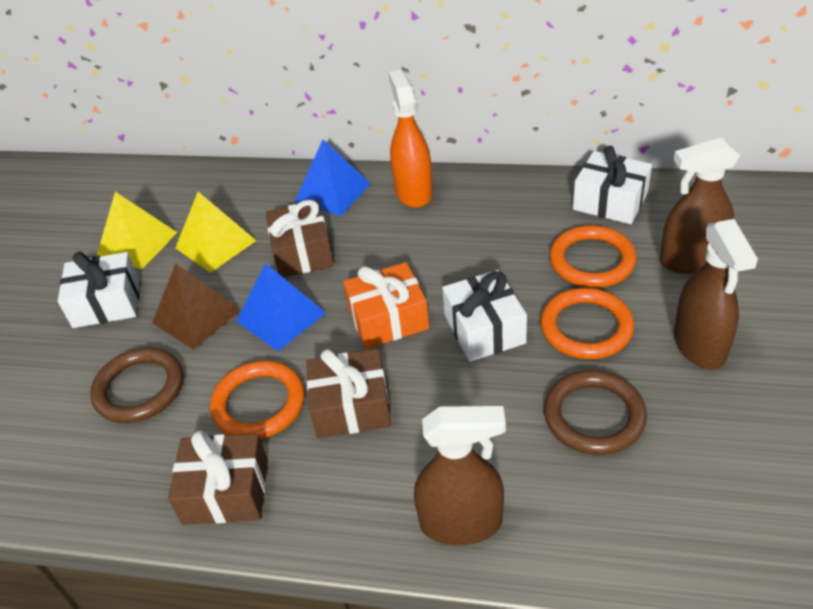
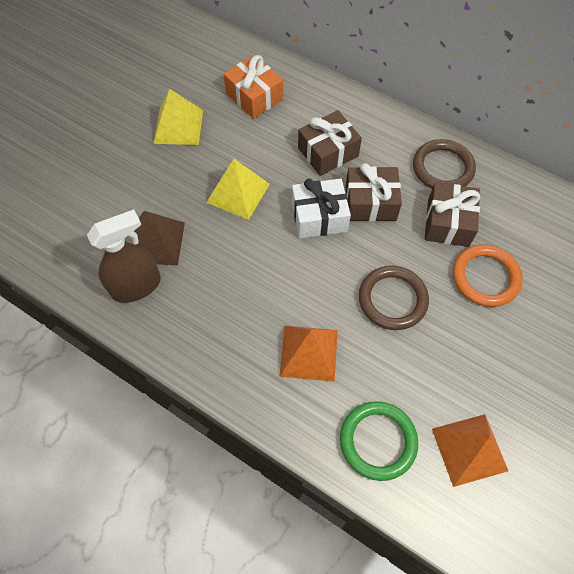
blue pyramid: 2 -> 0
brown spray bottle: 3 -> 1
green ring: 0 -> 1
orange pyramid: 0 -> 2
orange ring: 3 -> 1
orange spray bottle: 1 -> 0
white gift: 3 -> 1

